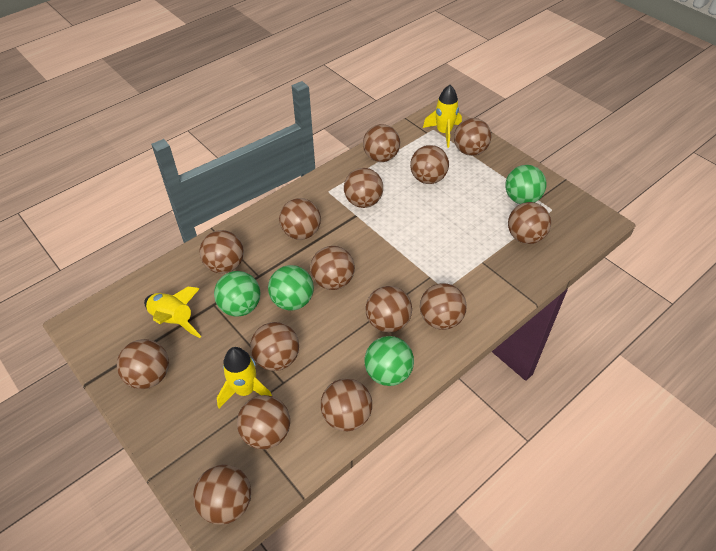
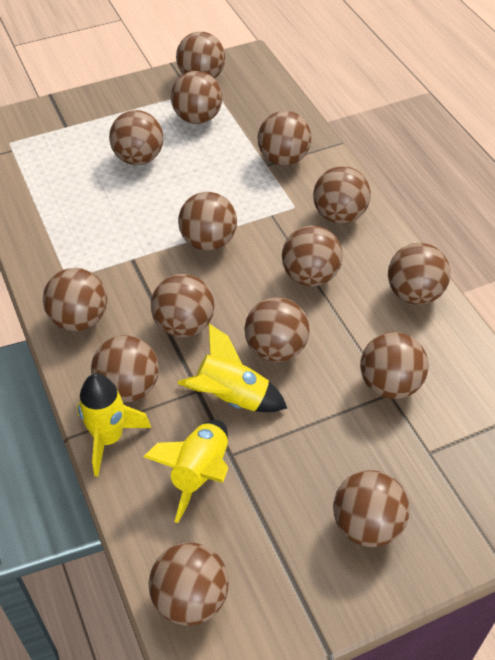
green ball: 4 -> 0

